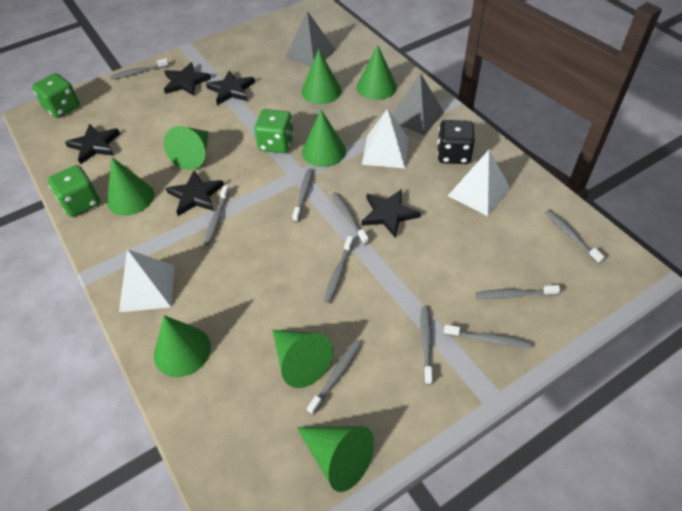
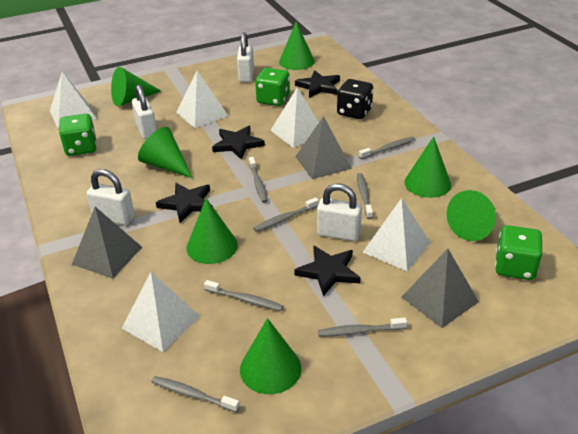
black star: 5 -> 4
green cone: 8 -> 7
grey pyramid: 2 -> 3
grey toothbrush: 10 -> 7
white padlock: 0 -> 4
white pyramid: 3 -> 5

